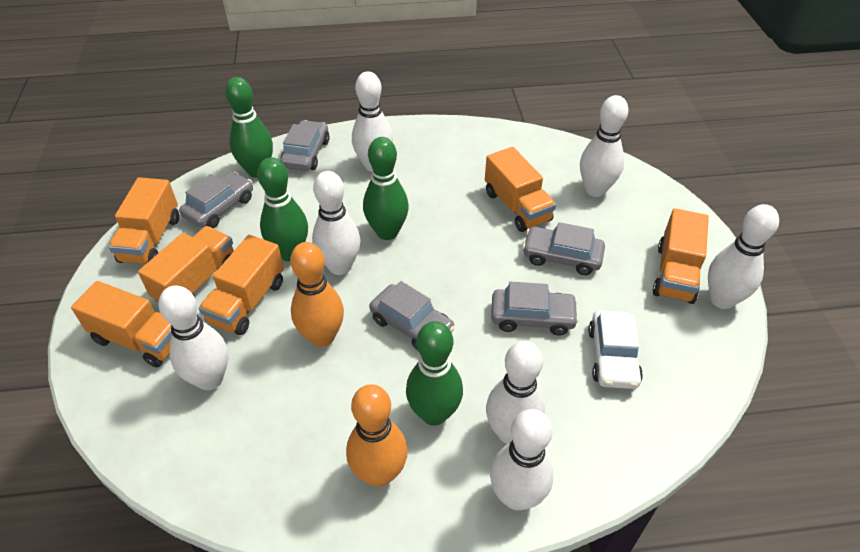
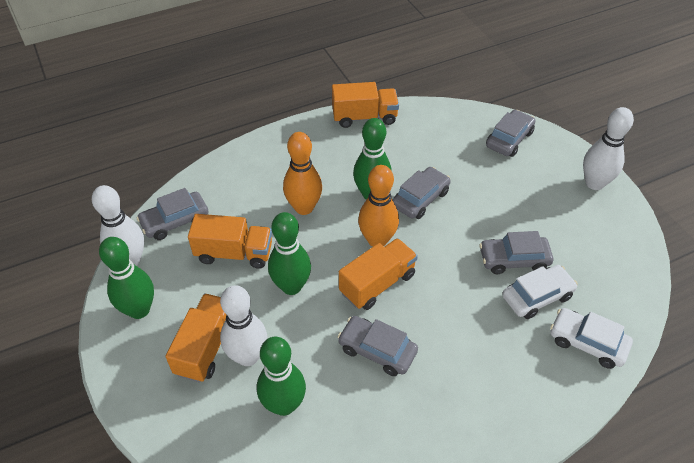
orange truck: 6 -> 4
white bowling pin: 7 -> 3
white car: 1 -> 2

